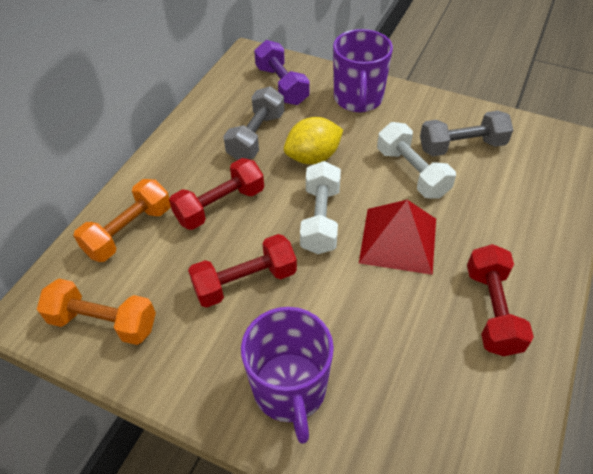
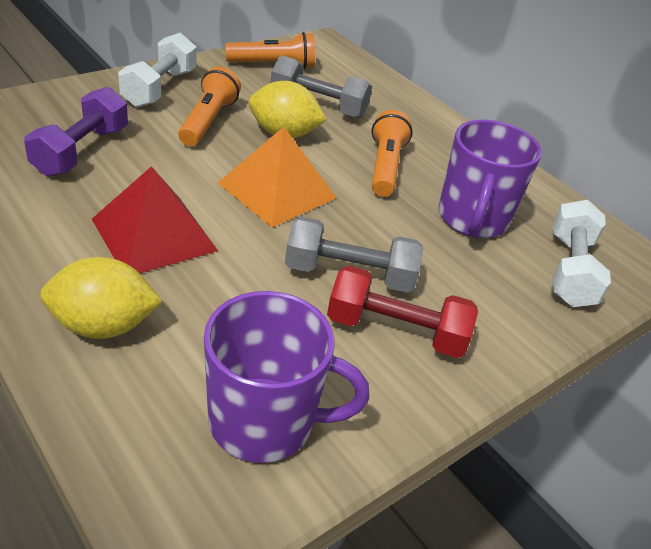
orange dumbbell: 2 -> 0
orange flashlight: 0 -> 3
orange pyramid: 0 -> 1
red dumbbell: 3 -> 1
yellow lemon: 1 -> 2

